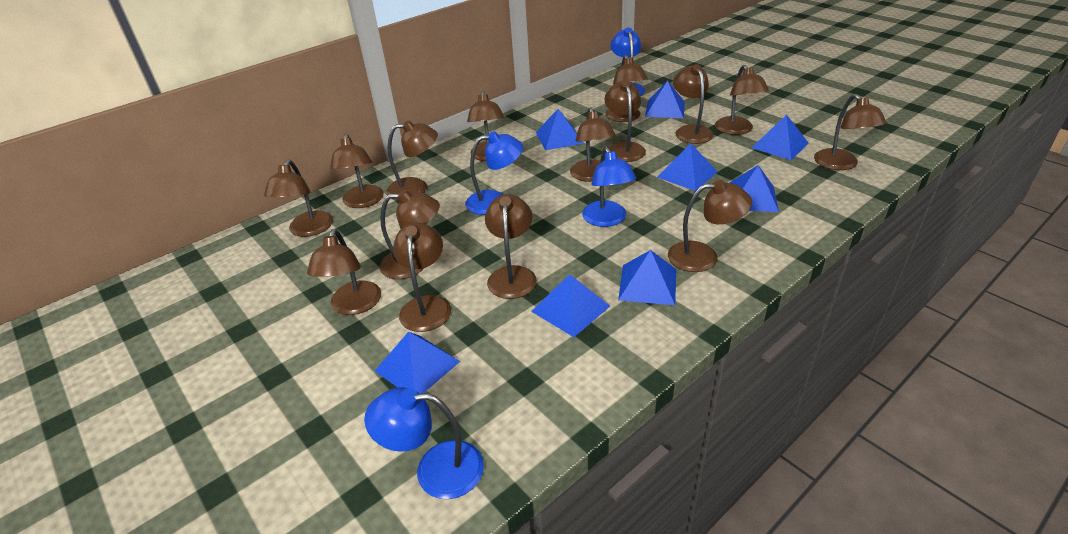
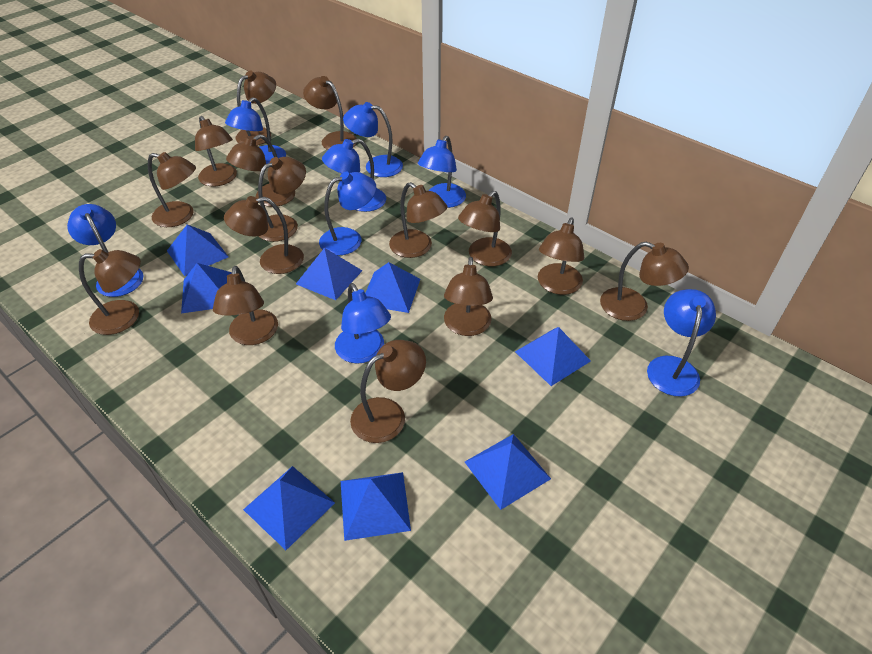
blue lamp: 4 -> 8

